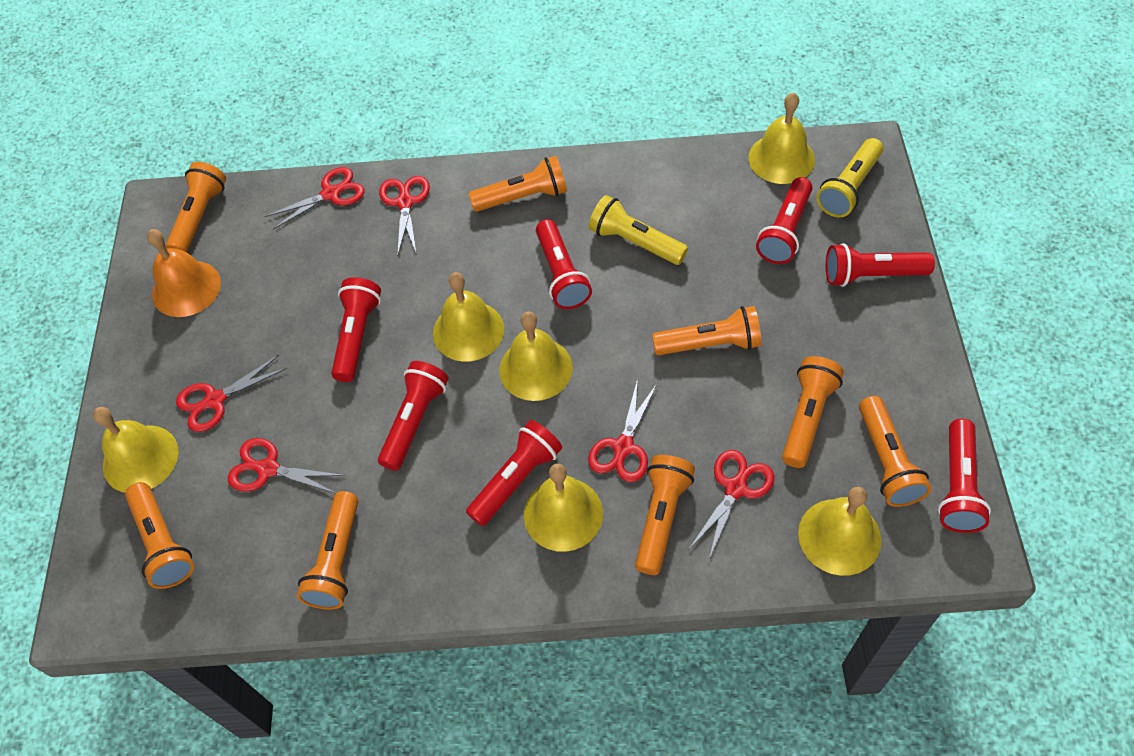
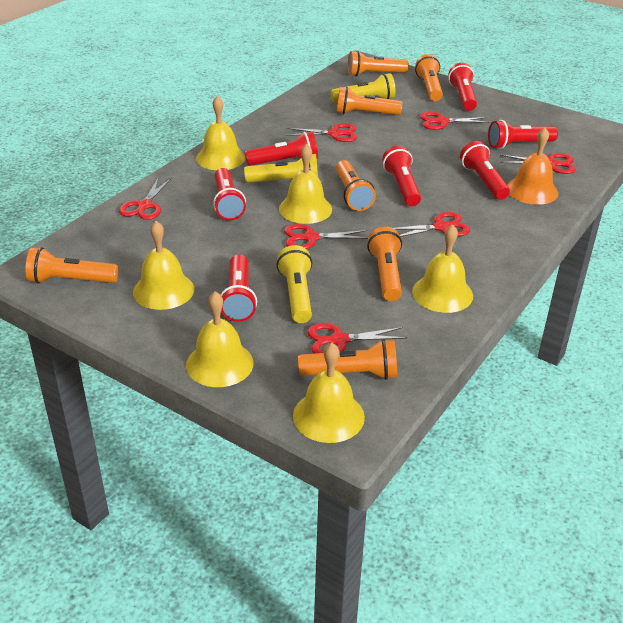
orange flashlight: 8 -> 7
red scissors: 6 -> 7
yellow flashlight: 2 -> 3

